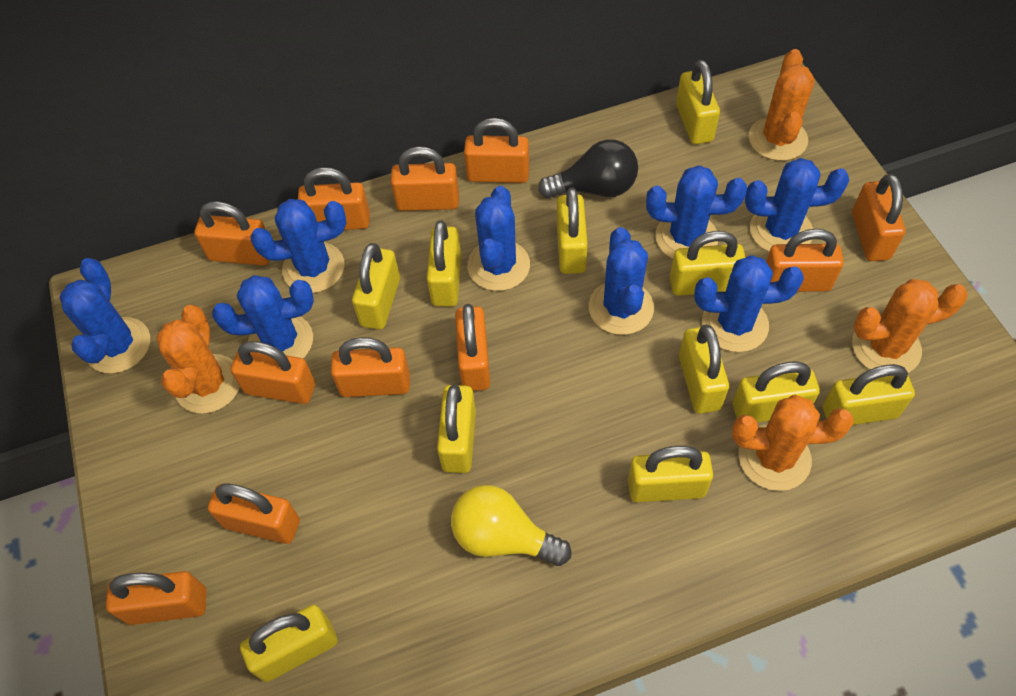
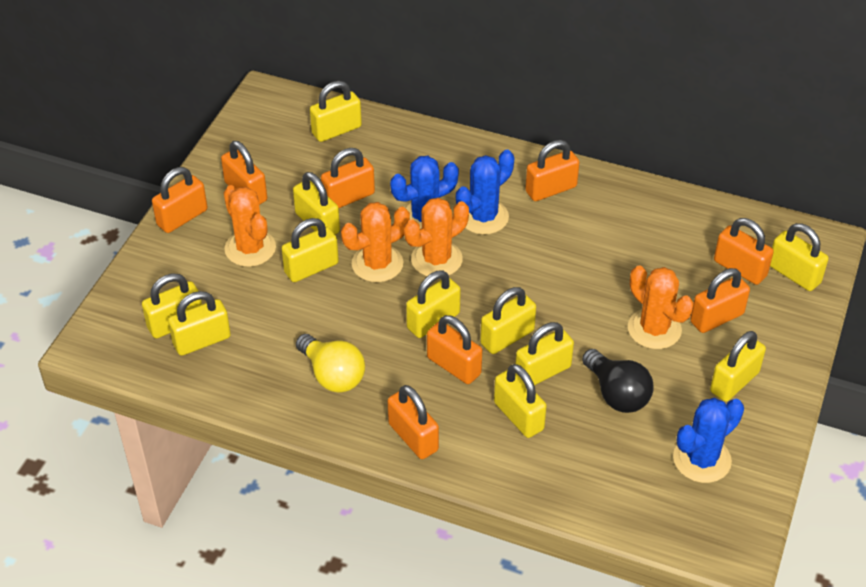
blue cactus: 8 -> 3
orange padlock: 11 -> 8

